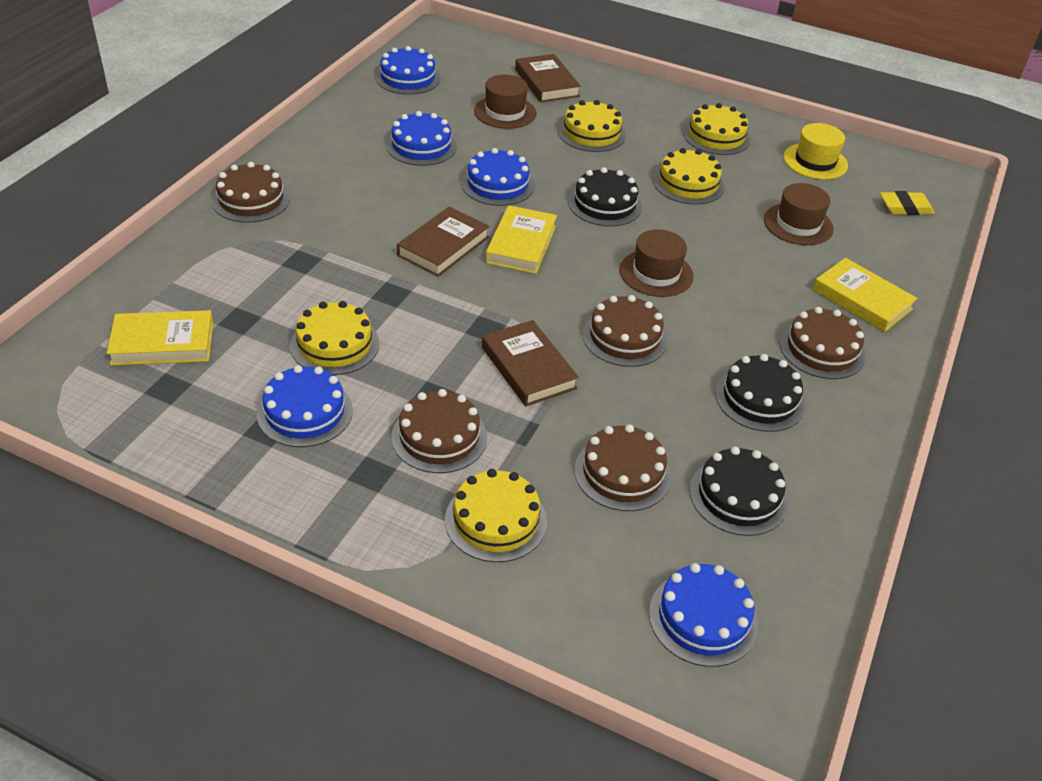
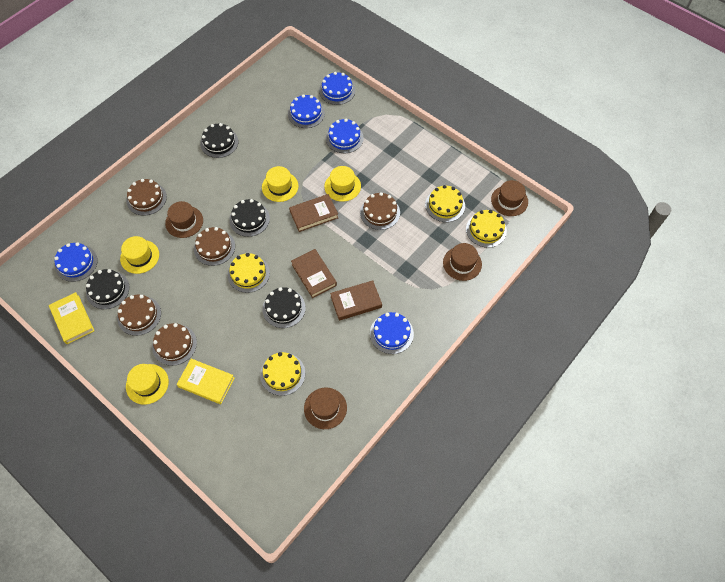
black cake: 3 -> 4
brown hat: 3 -> 4
yellow book: 3 -> 2
yellow cake: 5 -> 4
yellow eraser: 1 -> 0
yellow hat: 1 -> 4

